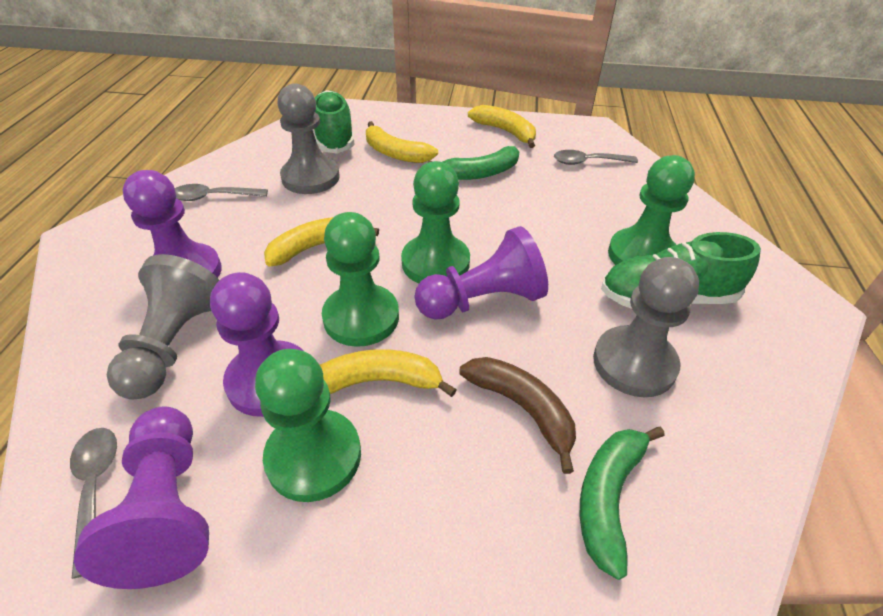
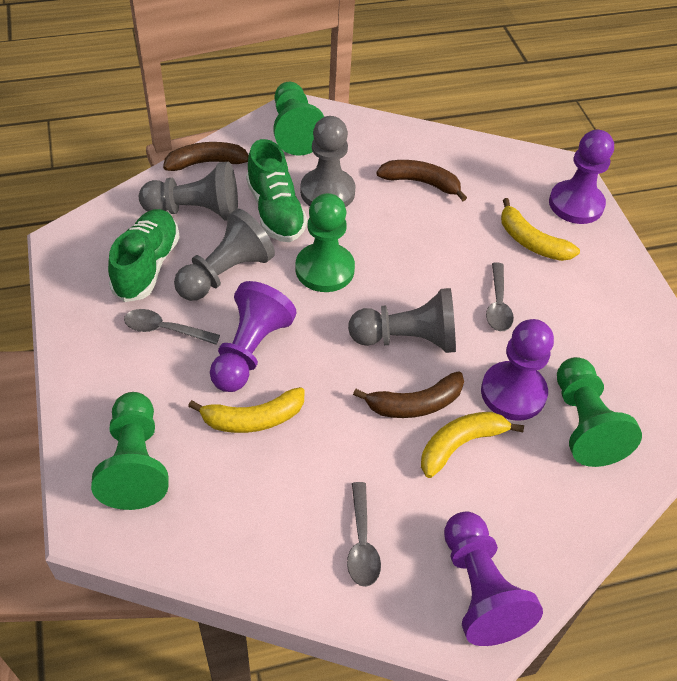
brown banana: 1 -> 3
green banana: 2 -> 0
grey pawn: 3 -> 4
yellow banana: 4 -> 3

